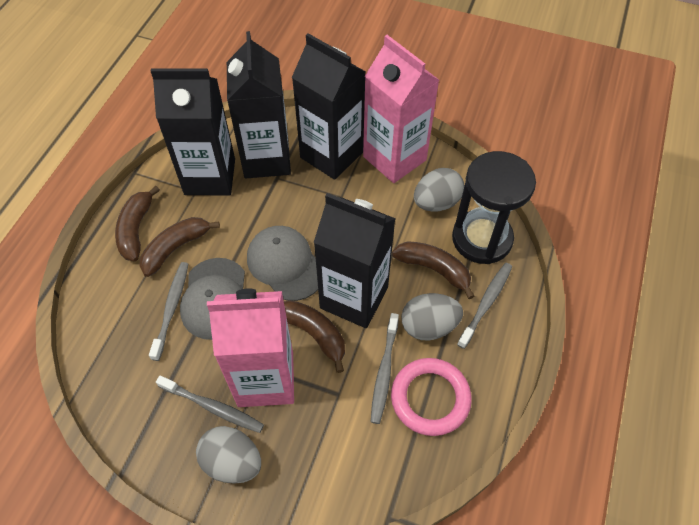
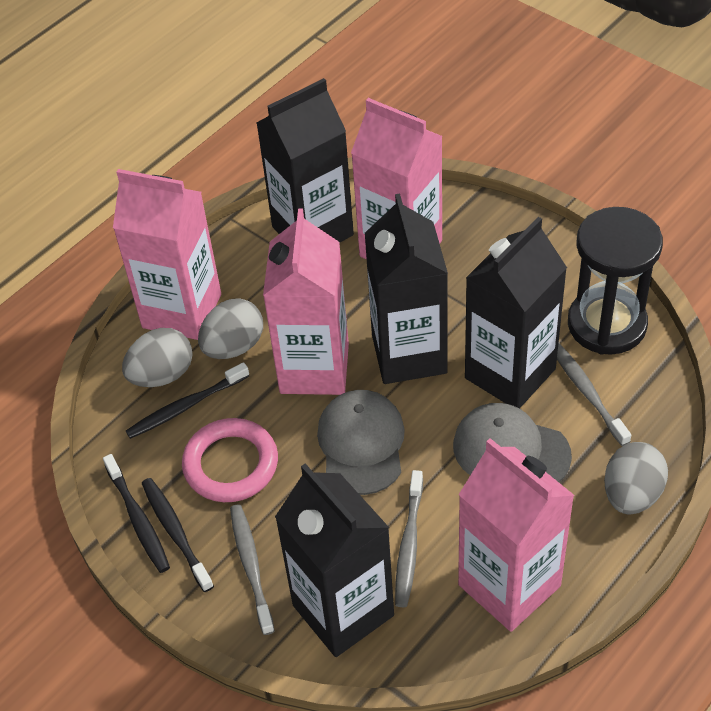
black toothbrush: 0 -> 3
brown banana: 4 -> 0
grey toothbrush: 4 -> 3
pink carton: 2 -> 4

